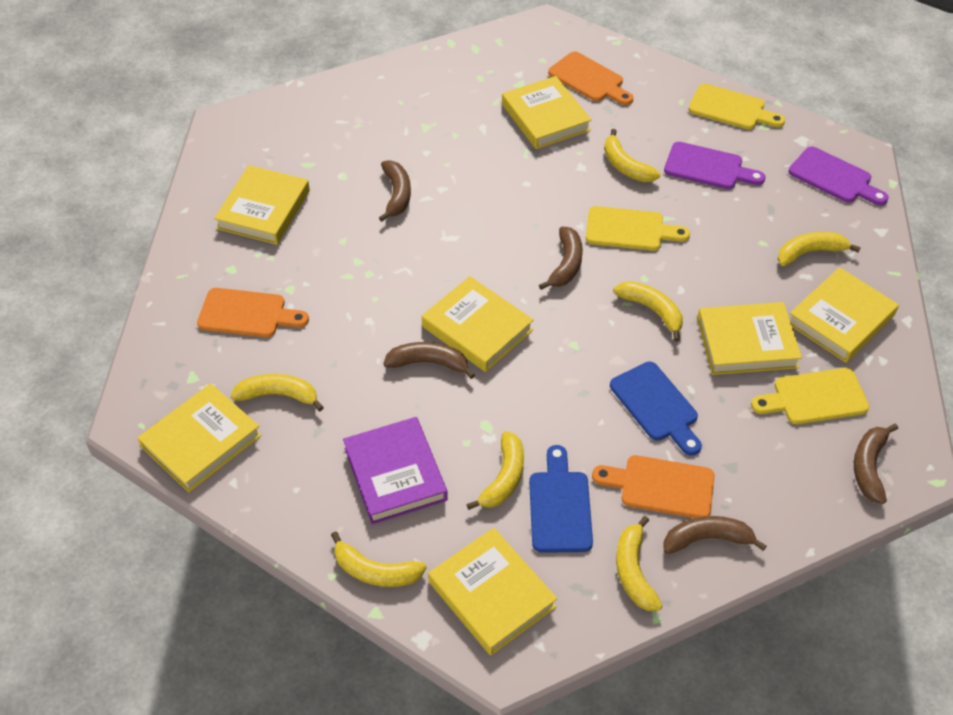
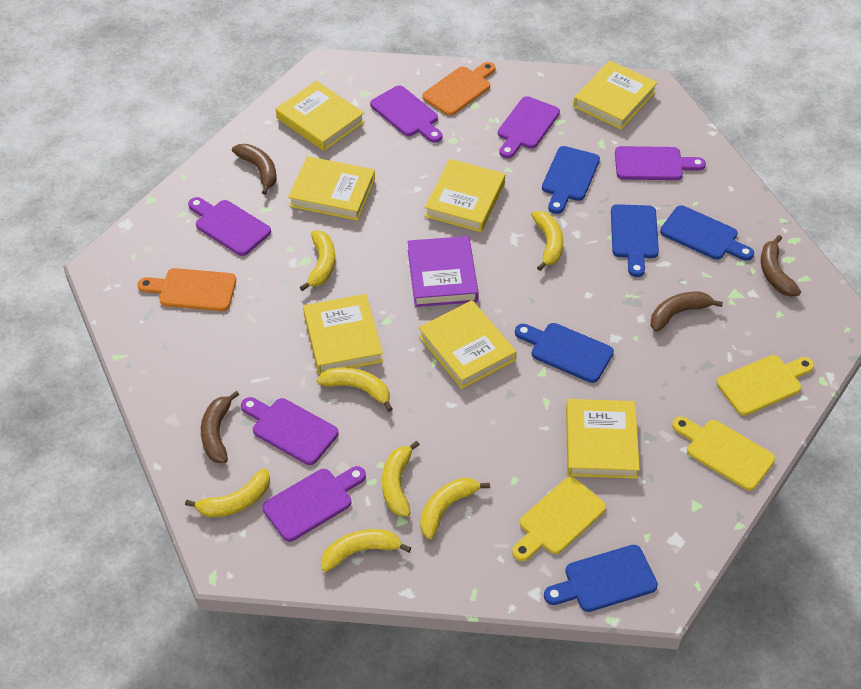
blue cutting board: 2 -> 5
brown banana: 5 -> 4
orange cutting board: 3 -> 2
purple cutting board: 2 -> 6

